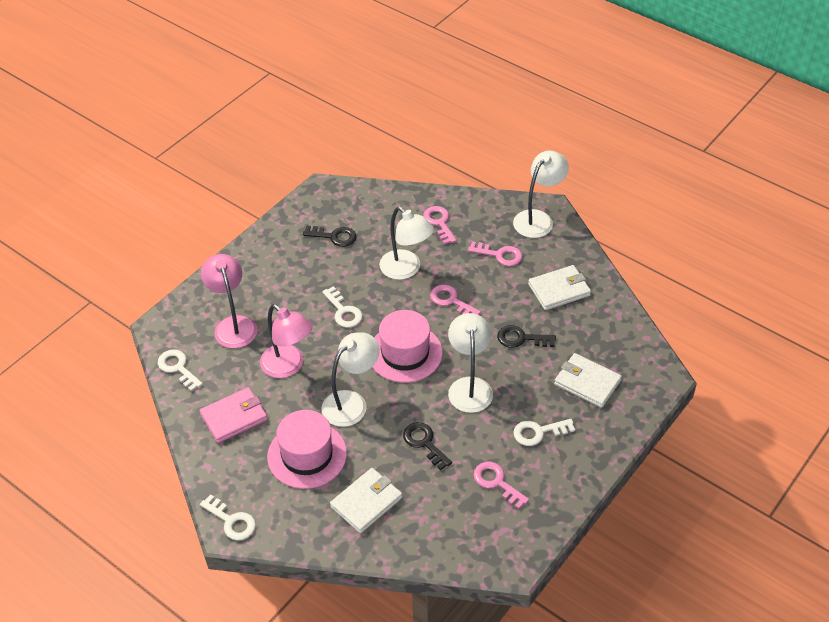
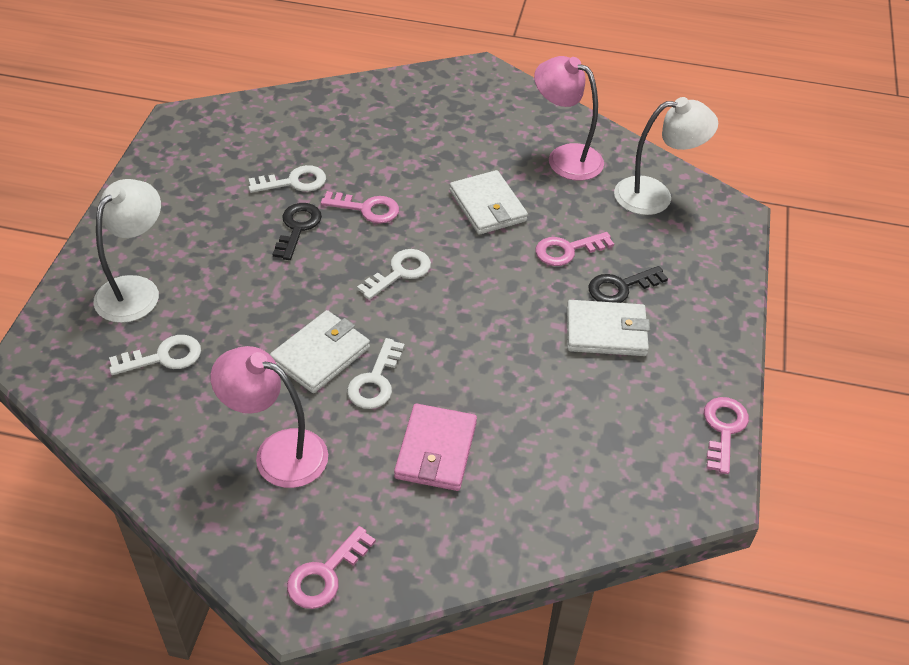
black key: 3 -> 2
pink hat: 2 -> 0
white lamp: 4 -> 2

